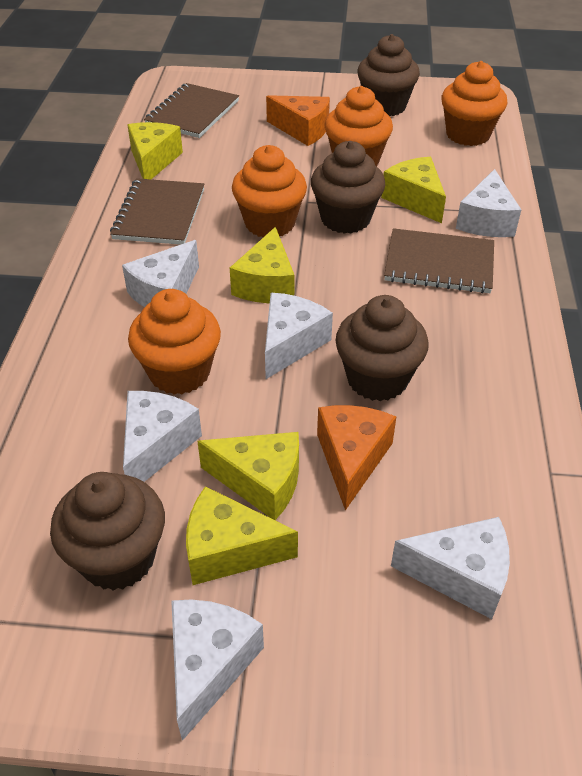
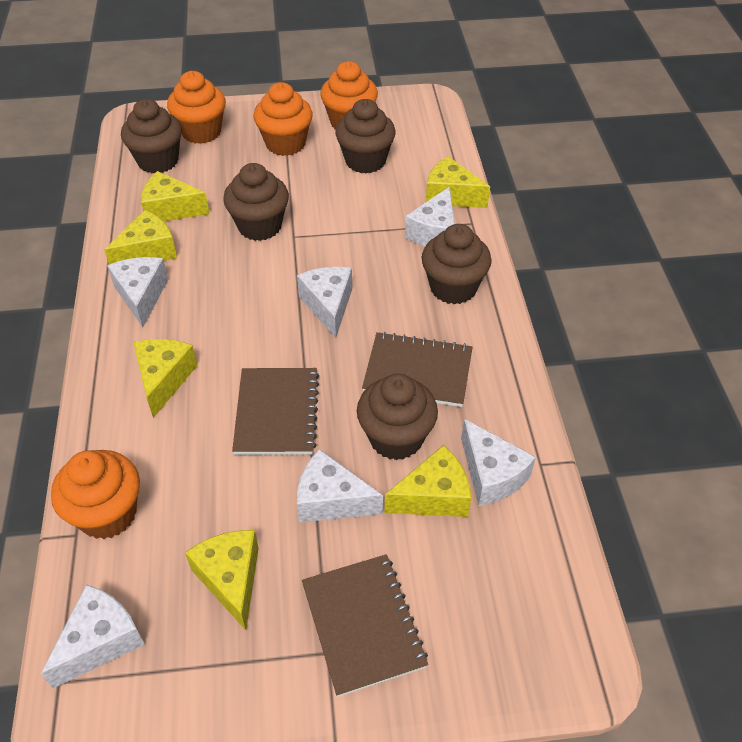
brown cupcake: 4 -> 5
orange cheese: 2 -> 0
yellow cheese: 5 -> 6

